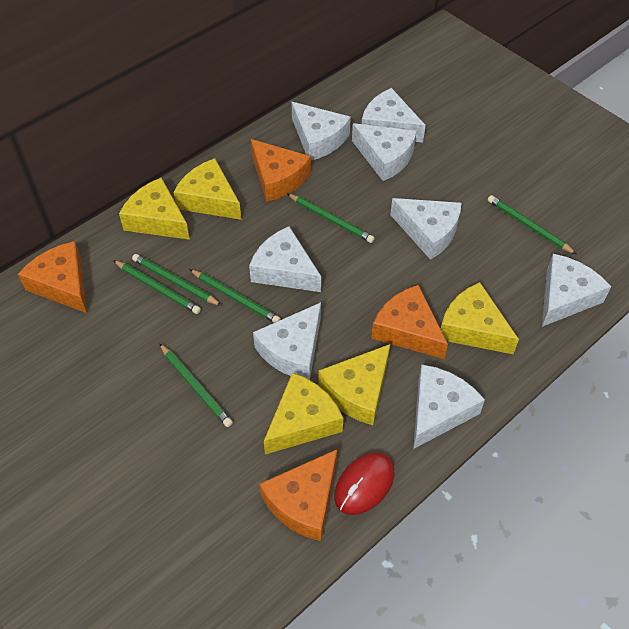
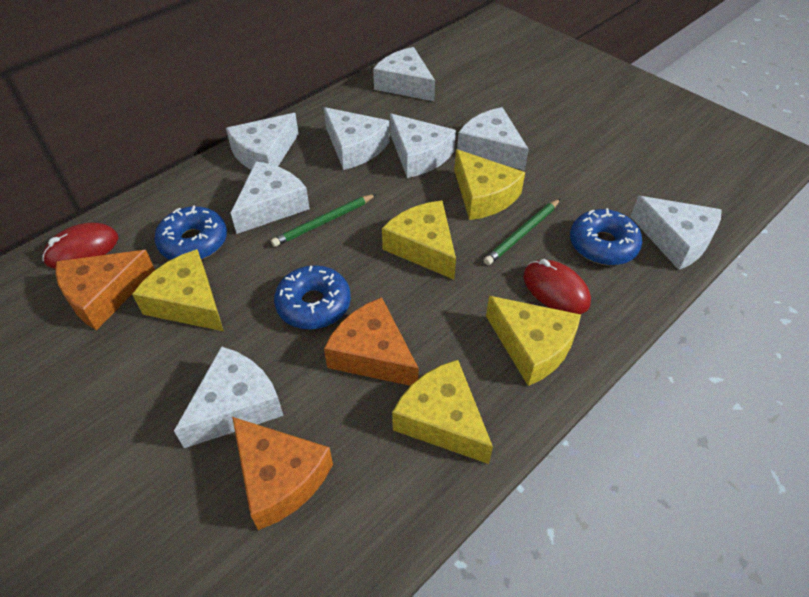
blue donut: 0 -> 3
green pencil: 6 -> 2
orange cheese: 4 -> 3
red mouse: 1 -> 2

